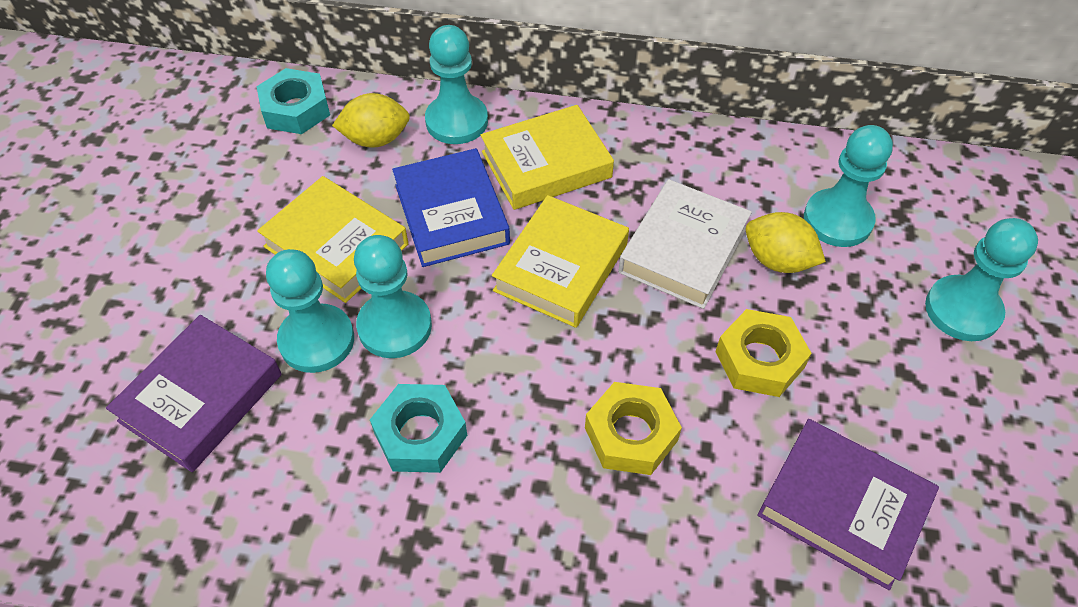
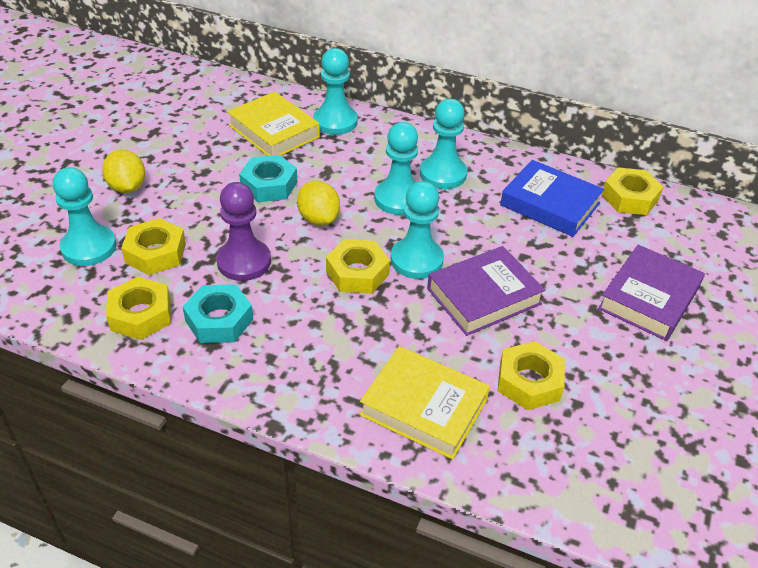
purple pawn: 0 -> 1
white book: 1 -> 0
yellow book: 3 -> 2
yellow nut: 2 -> 5

